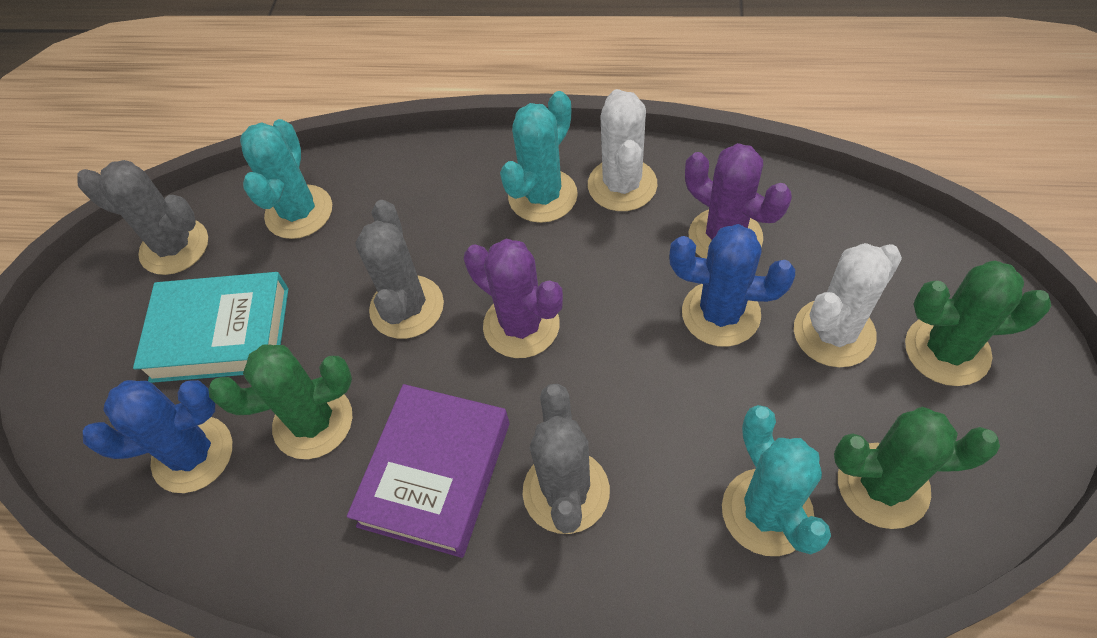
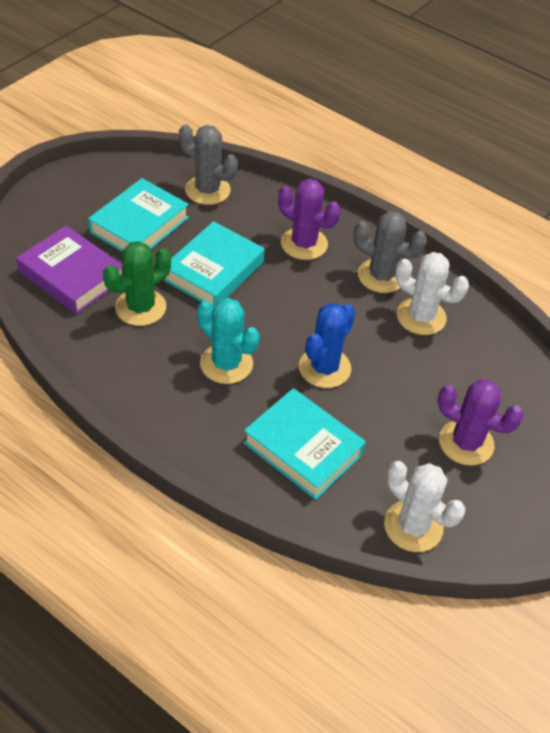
blue cactus: 2 -> 1
green cactus: 3 -> 1
grey cactus: 3 -> 2
turquoise book: 1 -> 3
turquoise cactus: 3 -> 1

